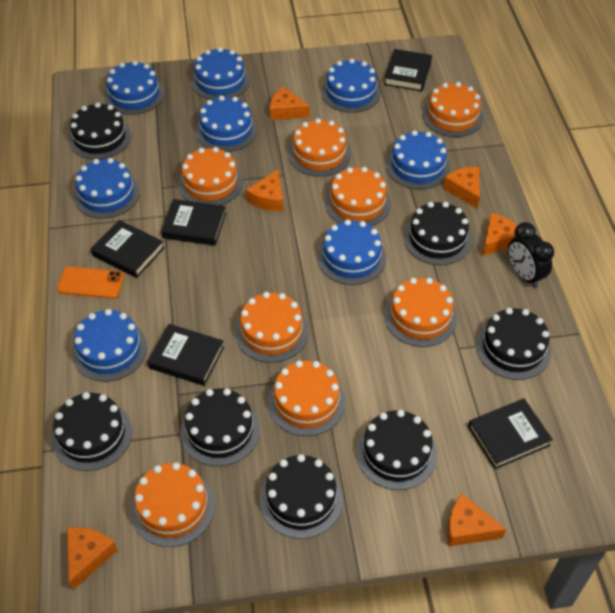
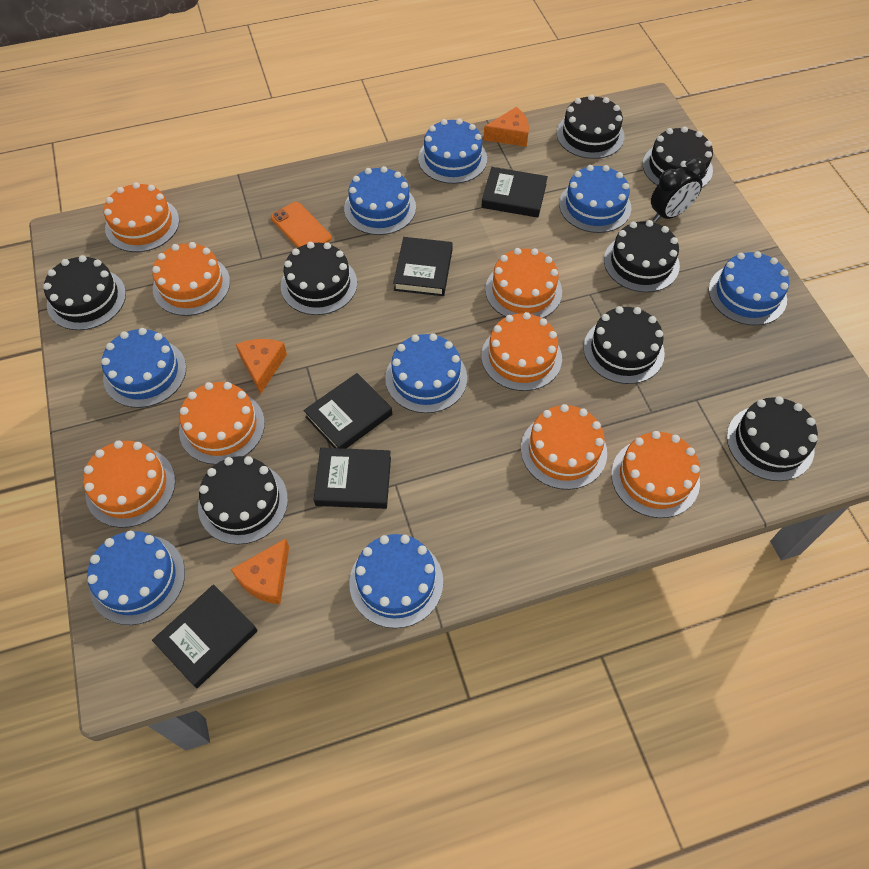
black cake: 7 -> 8
orange cheese: 6 -> 3

